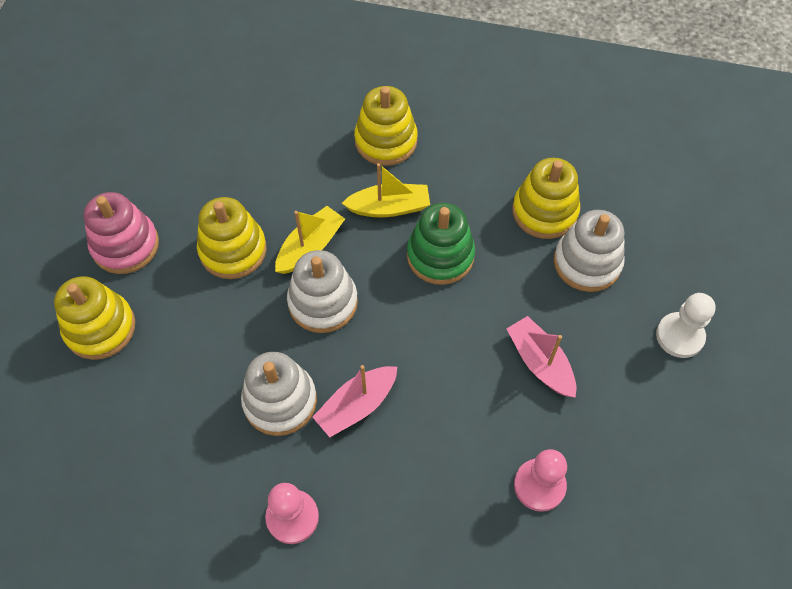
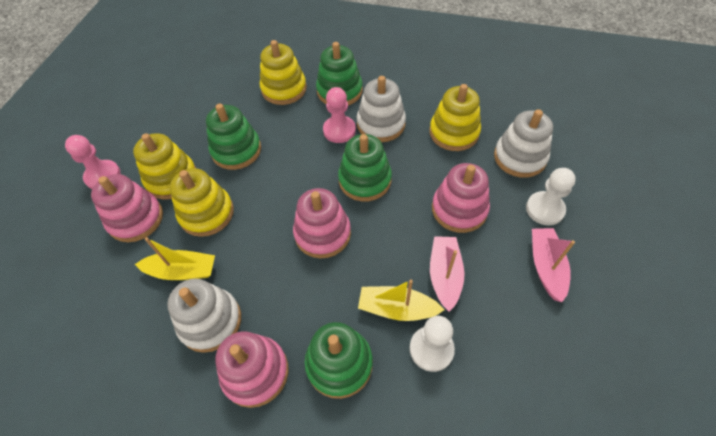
green stacking toy: 1 -> 4
pink stacking toy: 1 -> 4
white pawn: 1 -> 2

